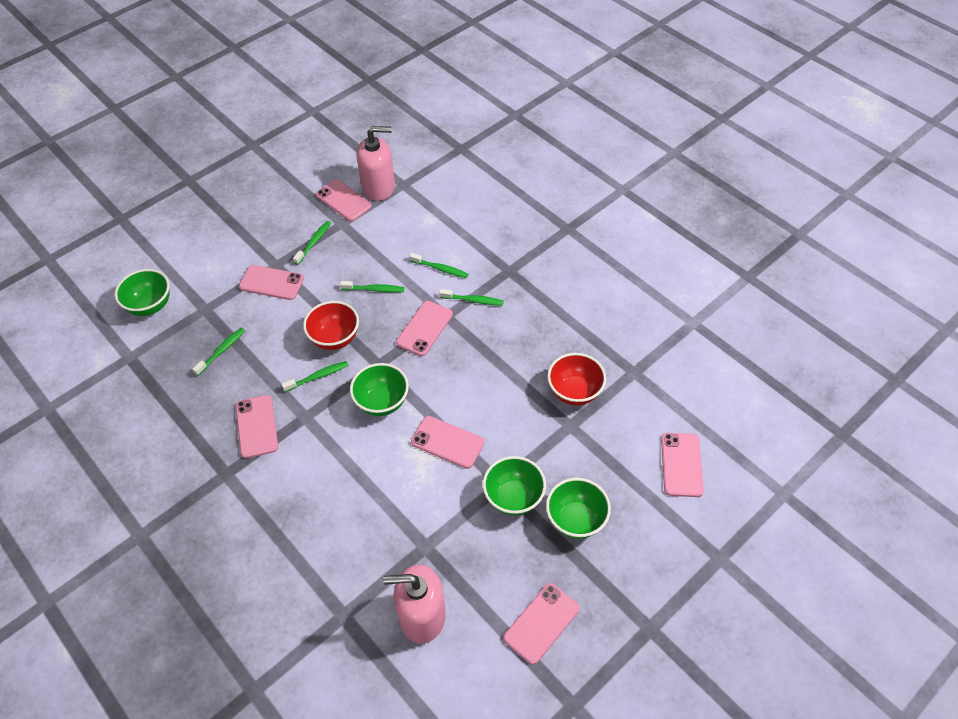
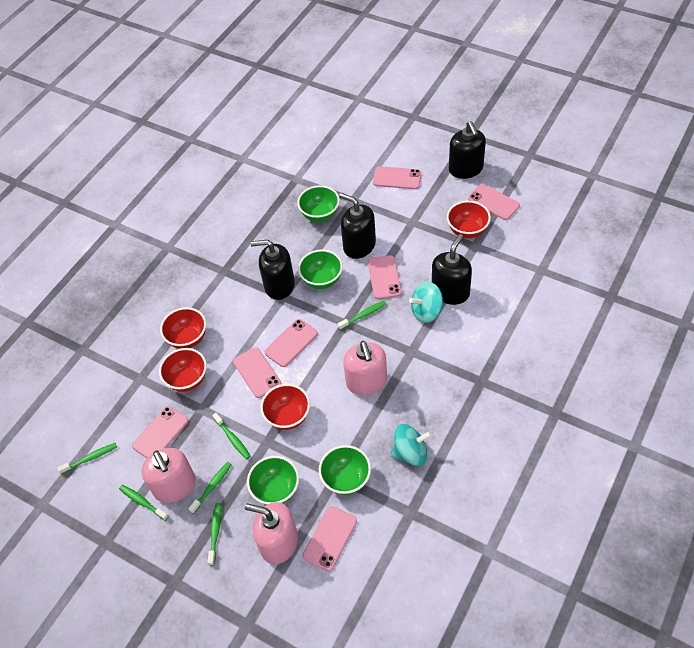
black soap dispenser: 0 -> 4
pink soap dispenser: 2 -> 3
red bowl: 2 -> 4
turquoise spinning top: 0 -> 2

